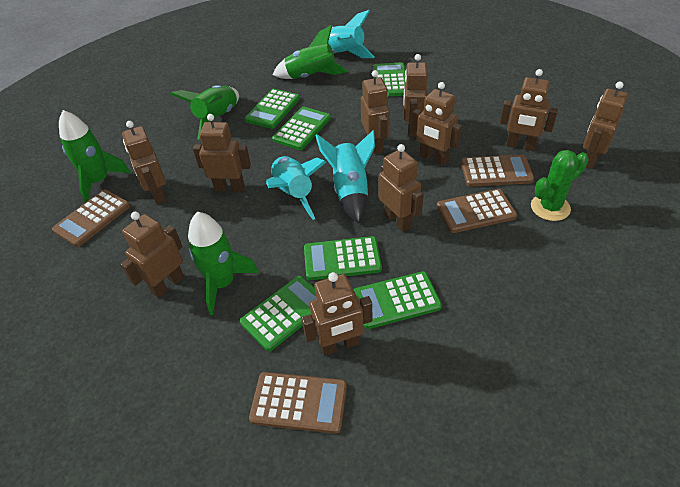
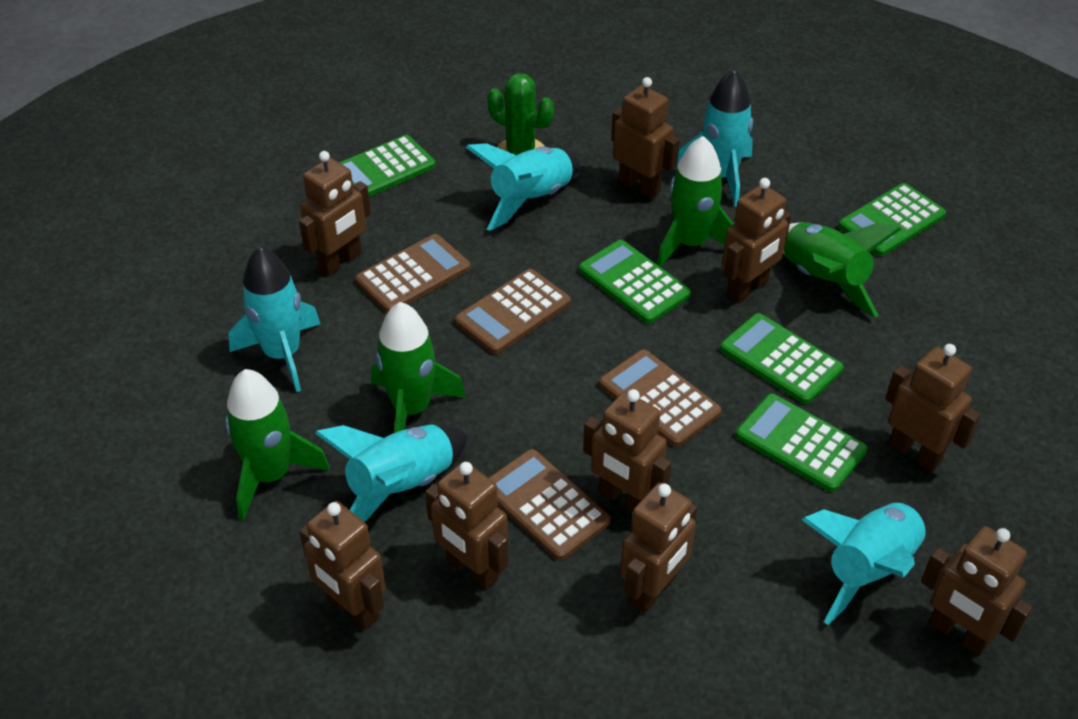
brown robot: 10 -> 9
green calculator: 6 -> 5
turquoise rocket: 3 -> 5

